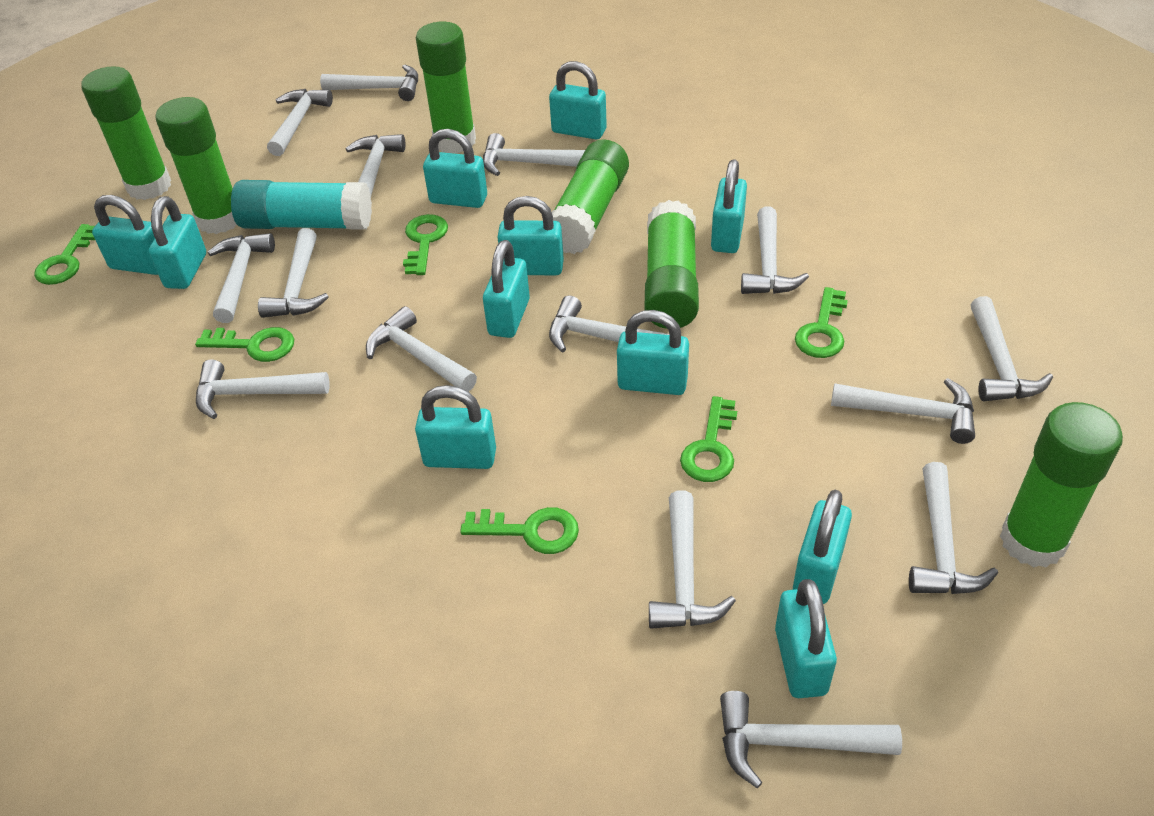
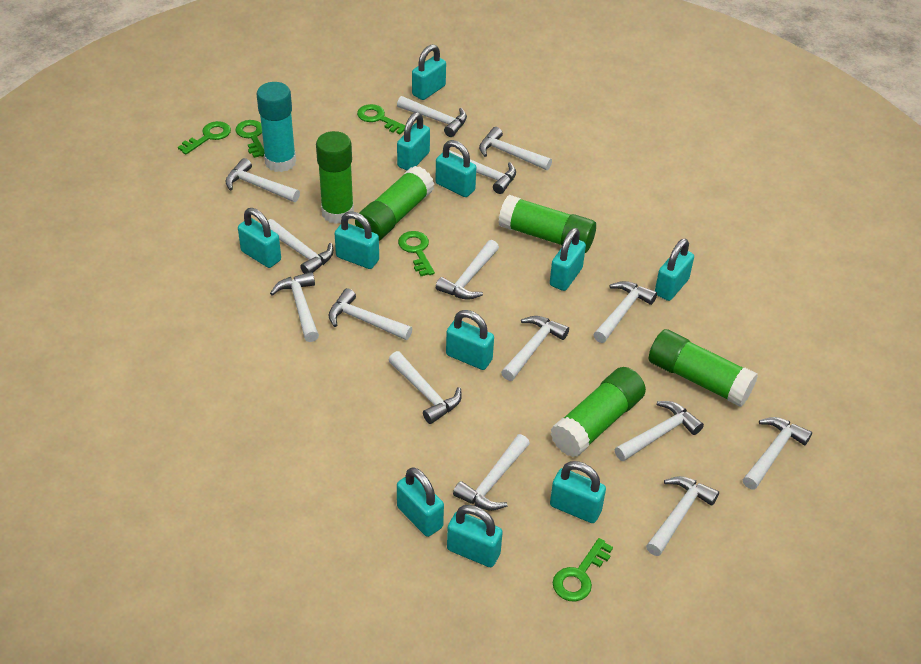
green glue stick: 6 -> 5
green key: 6 -> 5

